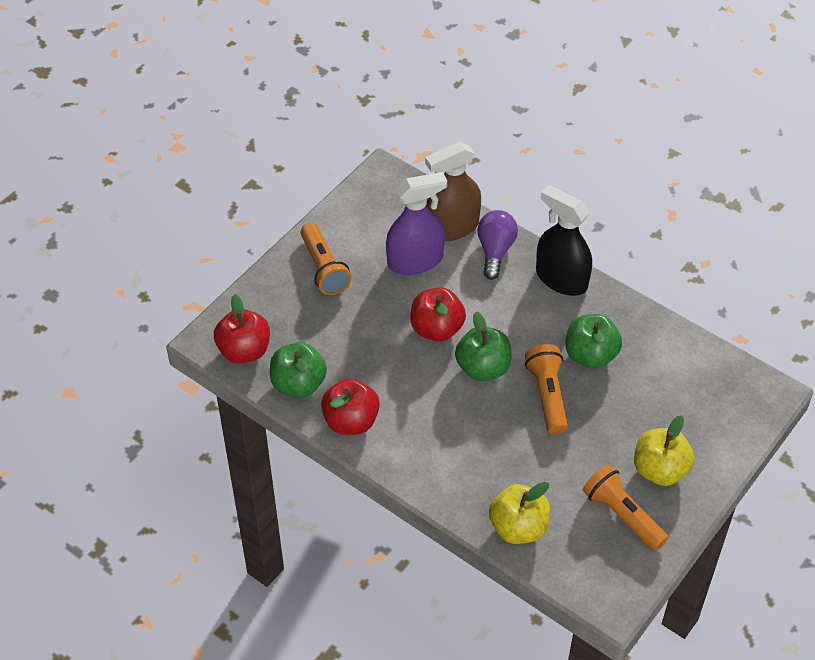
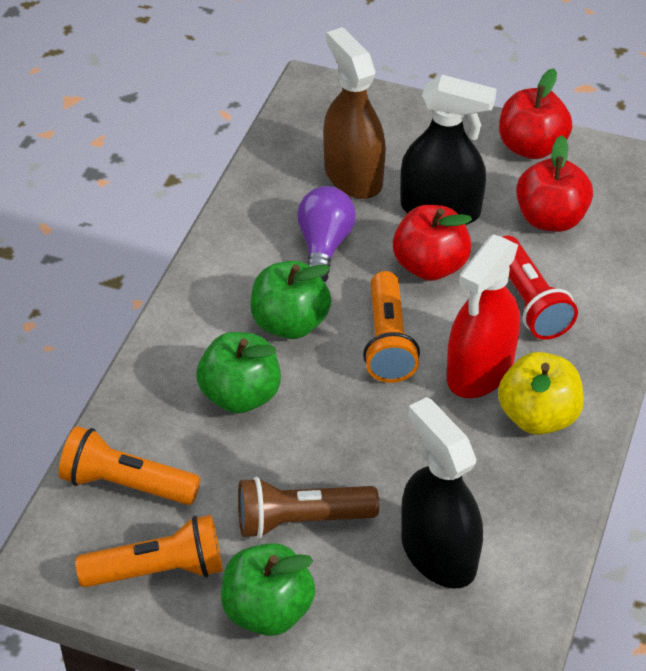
black spray bottle: 1 -> 2
brown flashlight: 0 -> 1
purple spray bottle: 1 -> 0
red flashlight: 0 -> 1
red spray bottle: 0 -> 1
yellow apple: 2 -> 1

